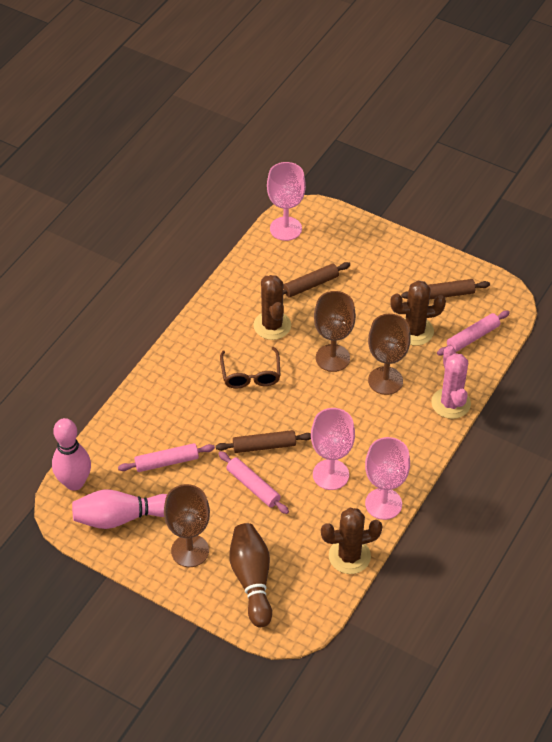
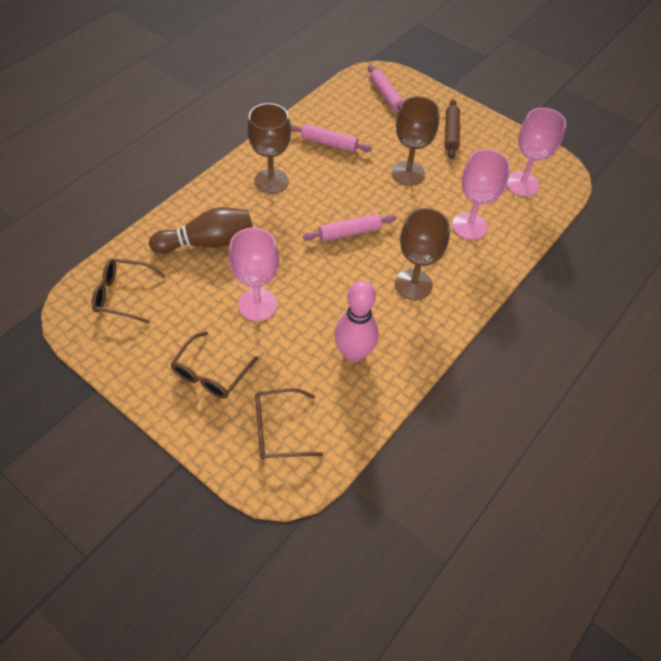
brown cactus: 3 -> 0
brown glasses: 1 -> 3
brown rolling pin: 3 -> 1
pink bowling pin: 2 -> 1
pink cactus: 1 -> 0

